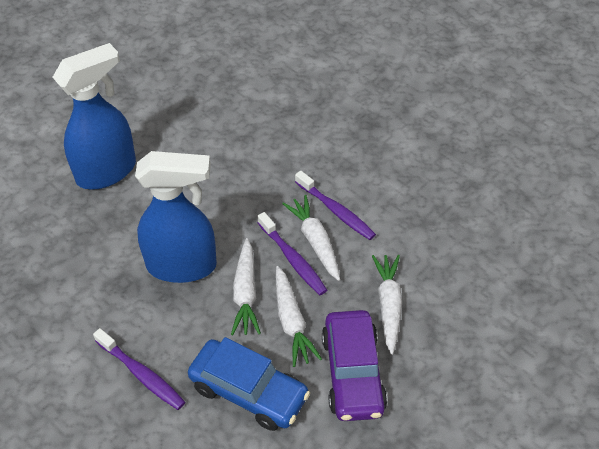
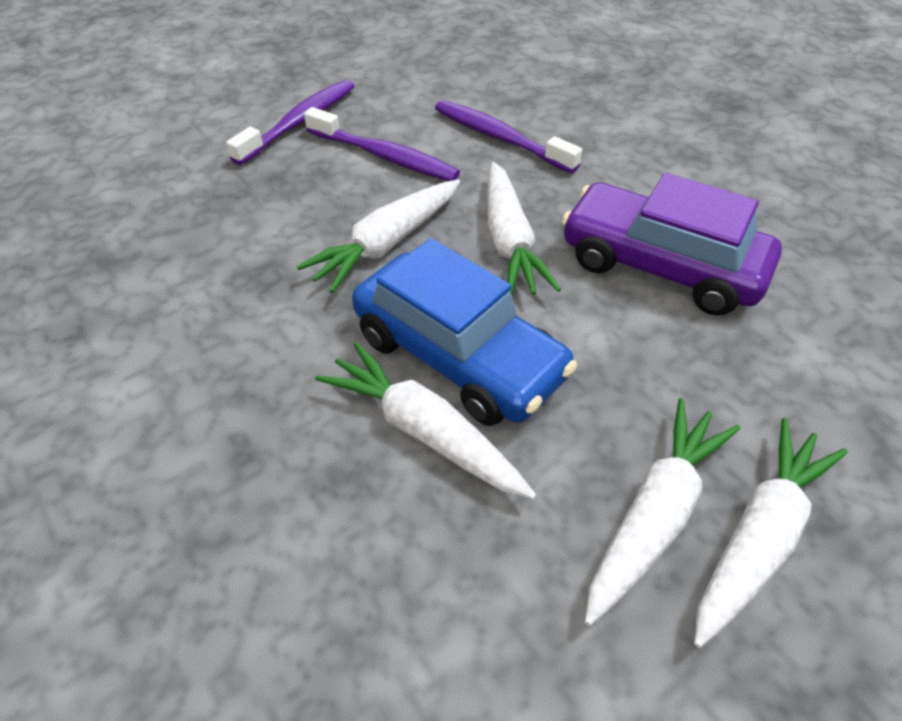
blue spray bottle: 2 -> 0
white carrot: 4 -> 5

